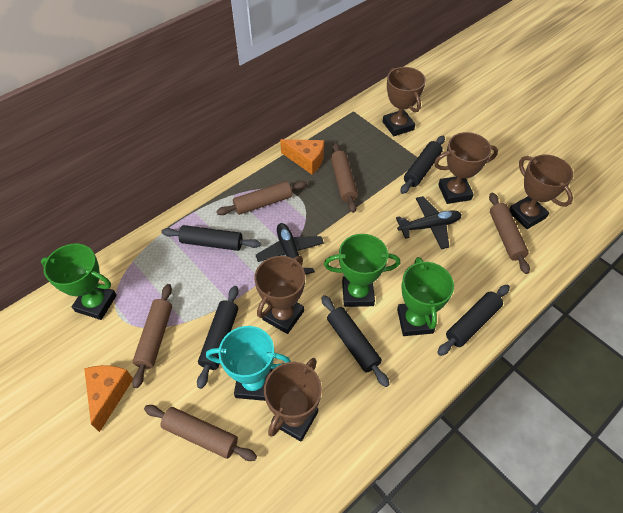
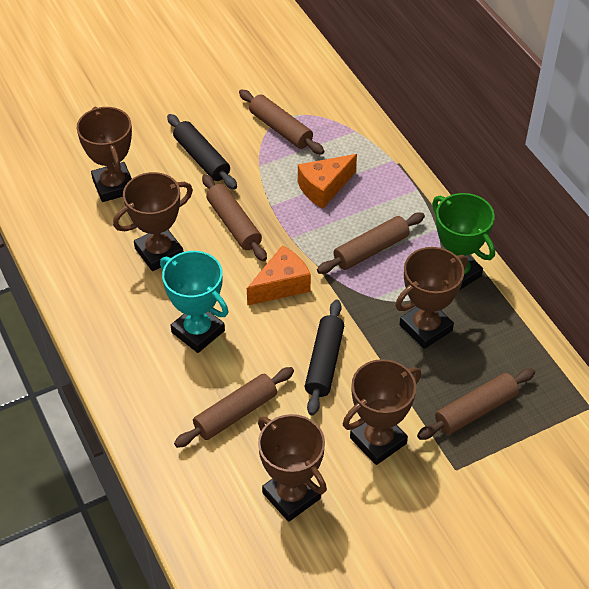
black plane: 2 -> 0
black rolling pin: 5 -> 2
green trophy: 3 -> 1

